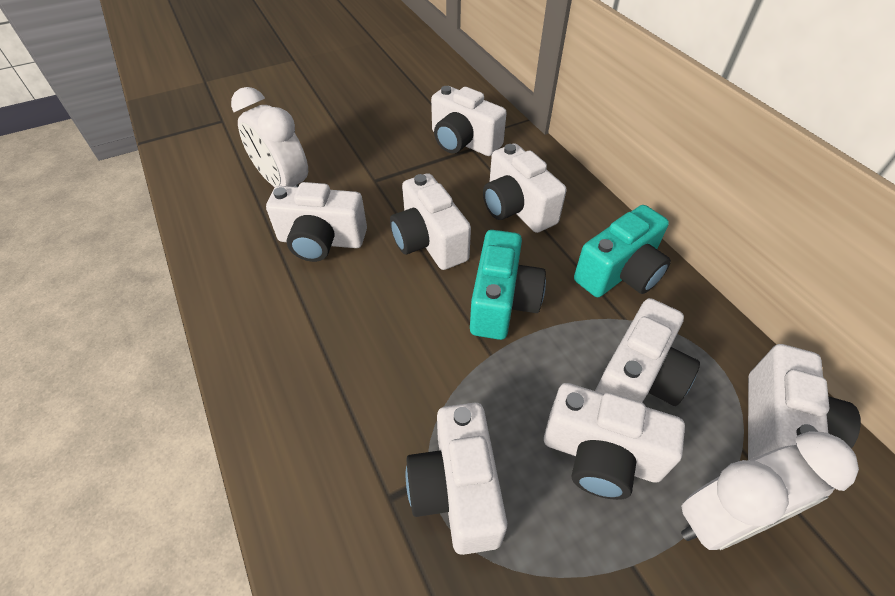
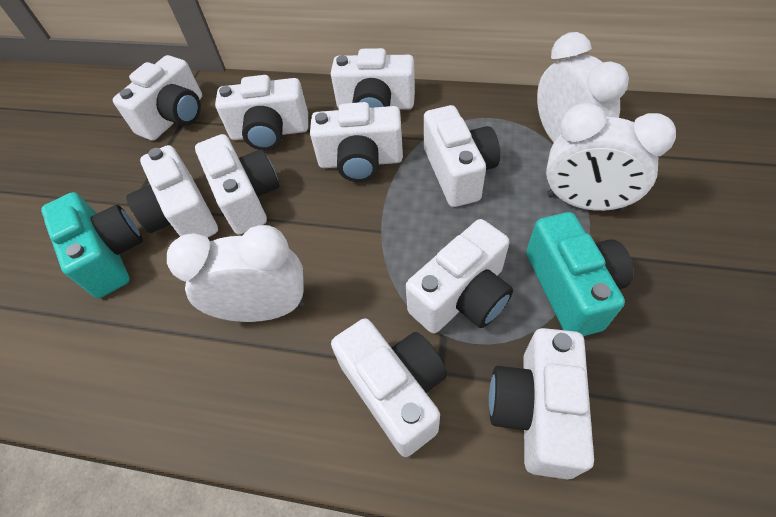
white camera: 8 -> 10
white clock: 2 -> 3

